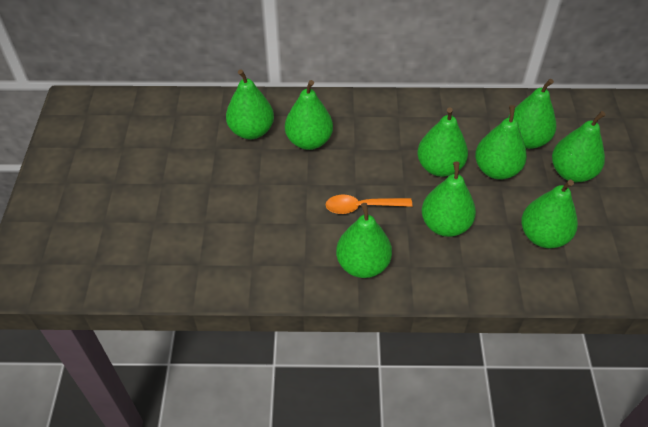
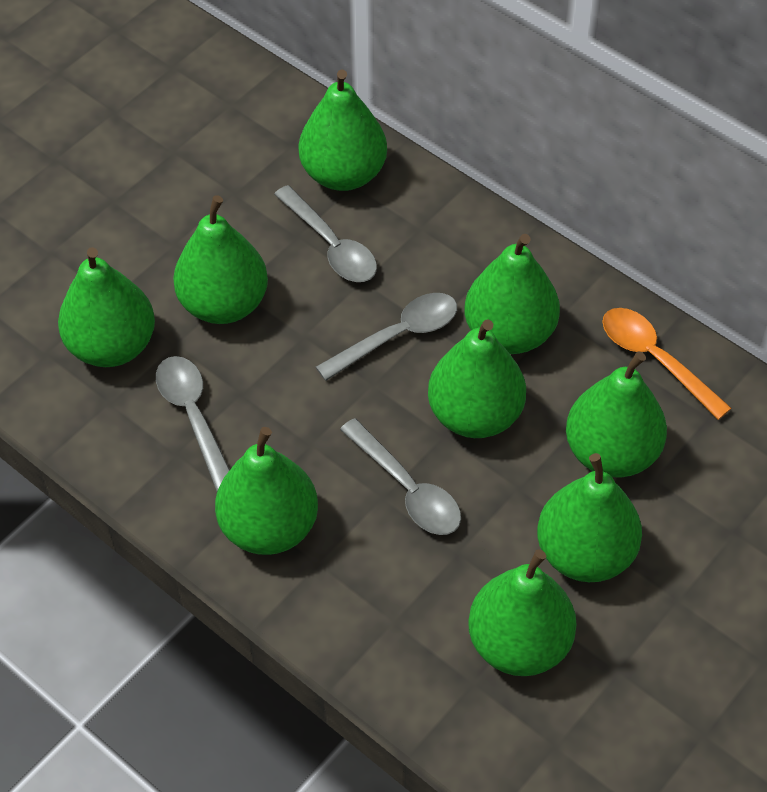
grey spoon: 0 -> 4

